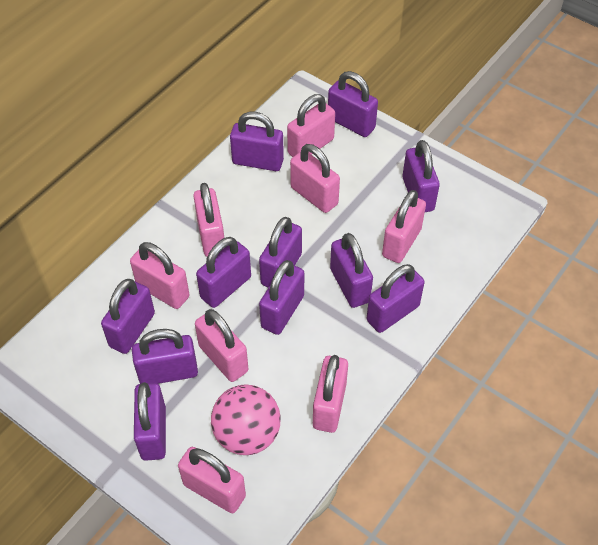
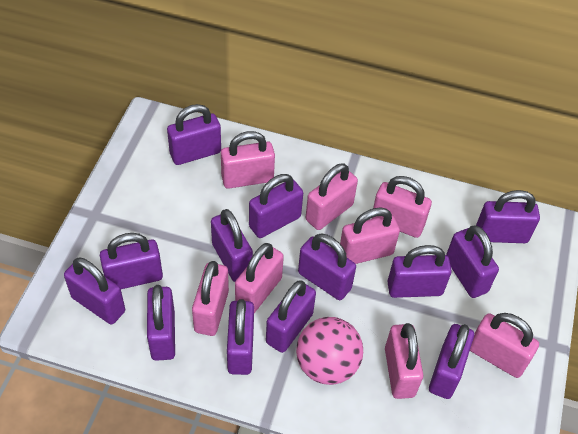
purple padlock: 11 -> 13

